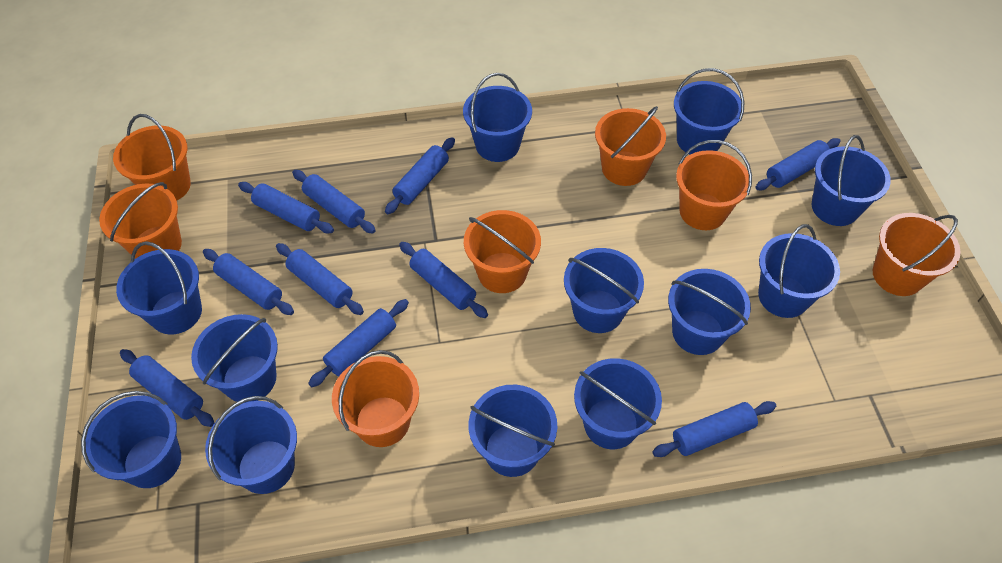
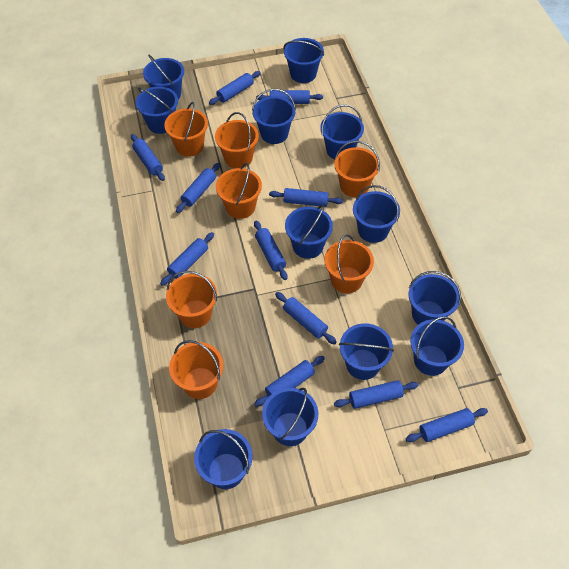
blue rolling pin: 10 -> 11

